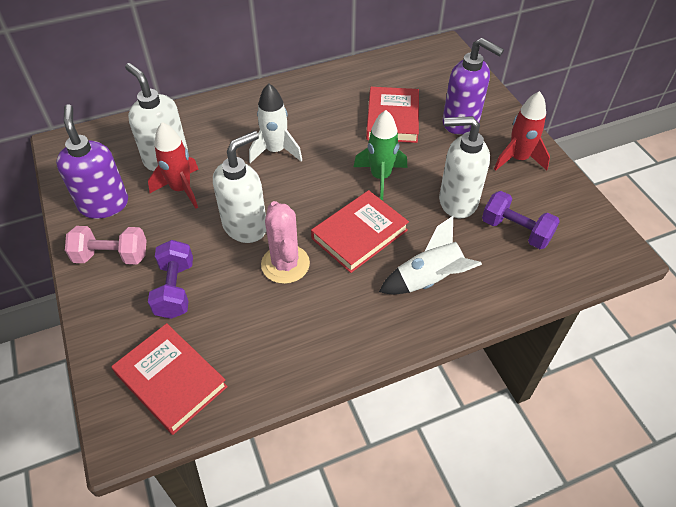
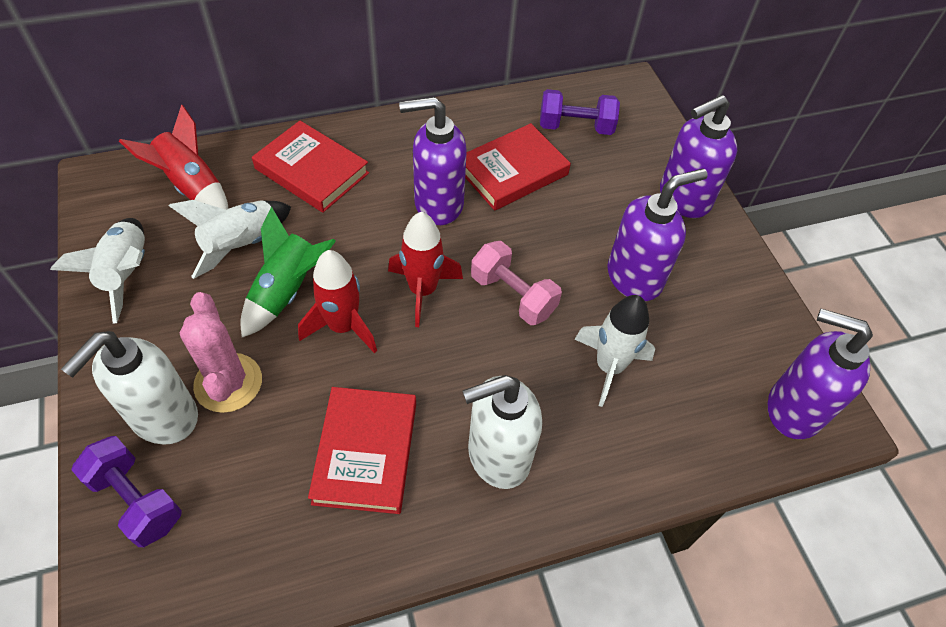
purple soap dispenser: 2 -> 4
red rocket: 2 -> 3
white rocket: 2 -> 3
white soap dispenser: 3 -> 2

